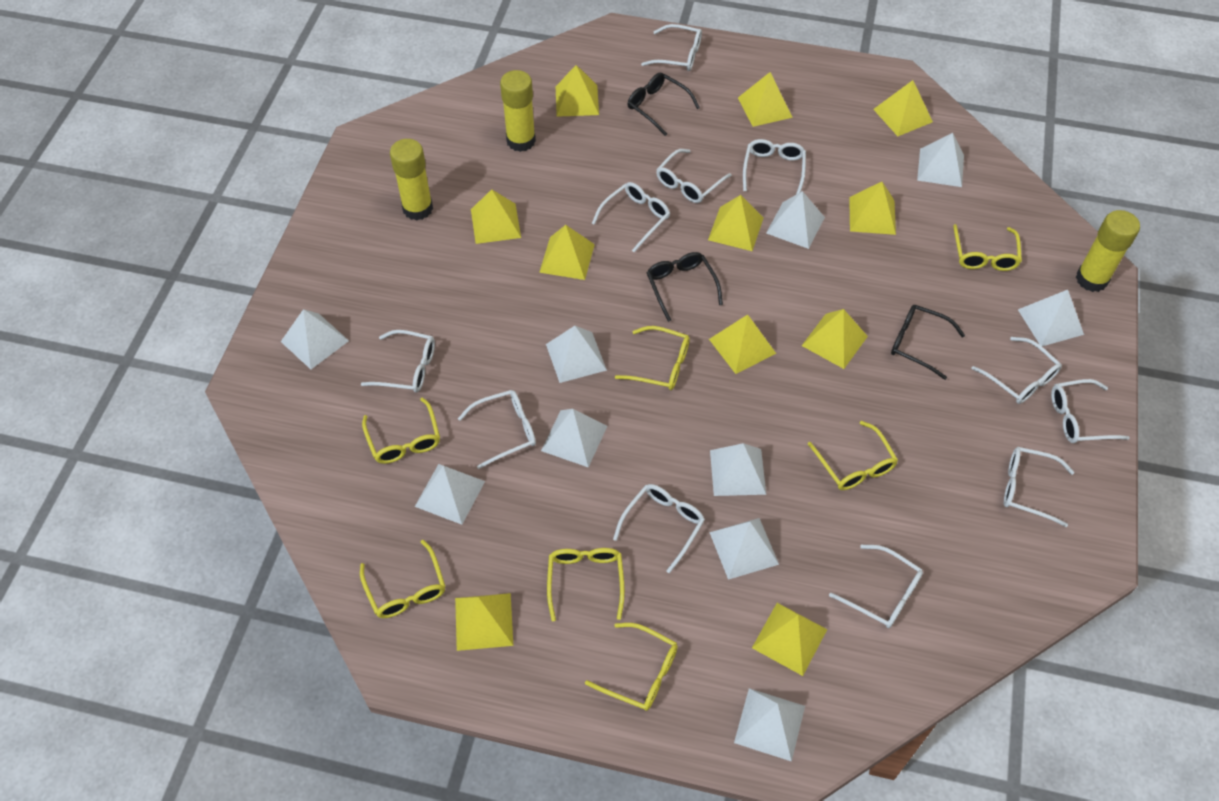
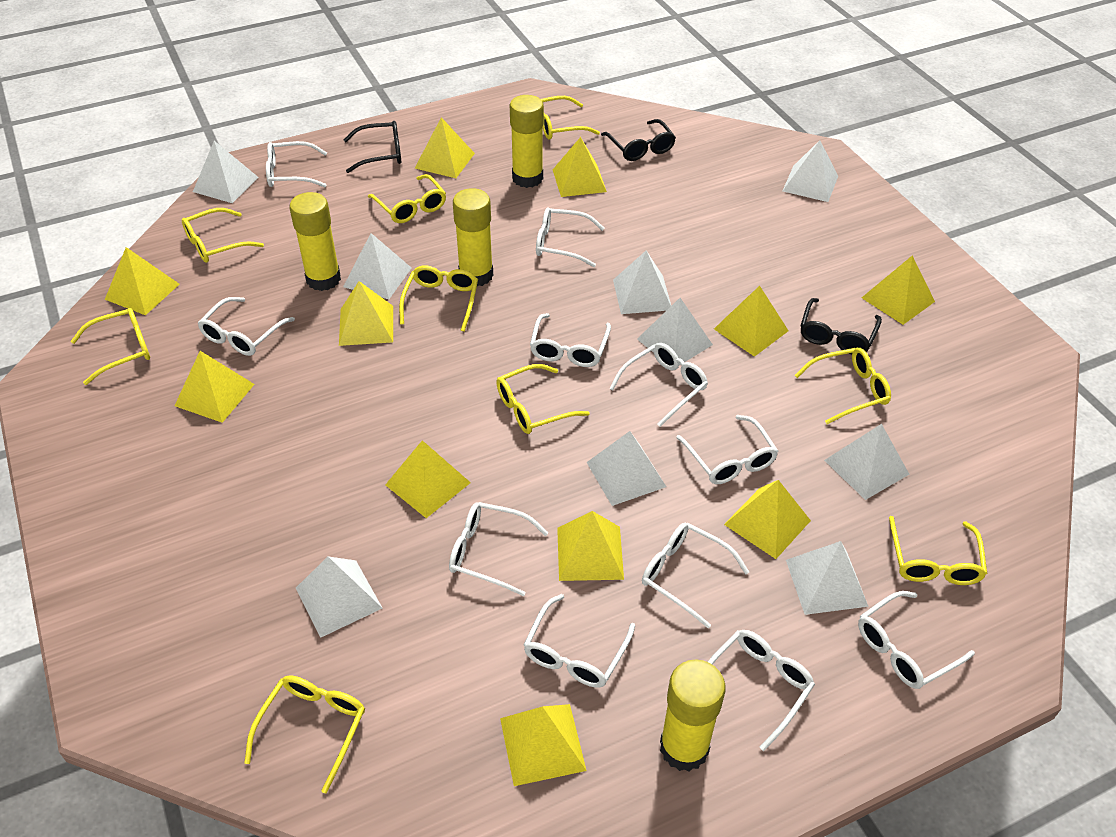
white pyramid: 10 -> 9
yellow glasses: 7 -> 9
yellow glue stick: 3 -> 4

